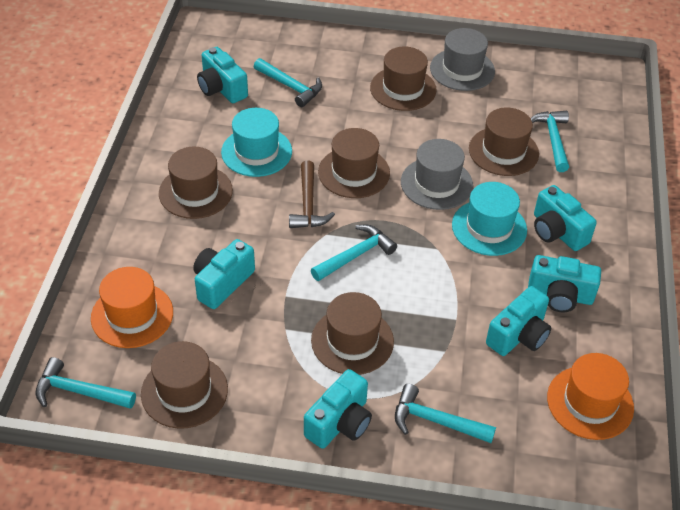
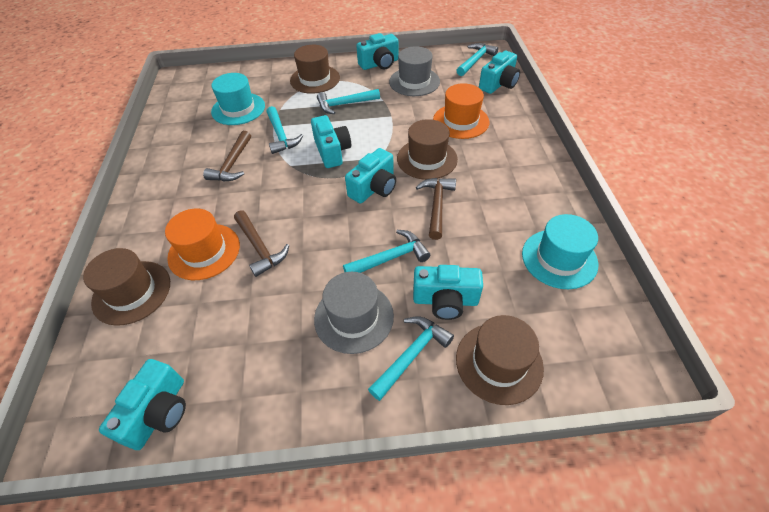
brown hammer: 1 -> 3
brown hat: 6 -> 4

